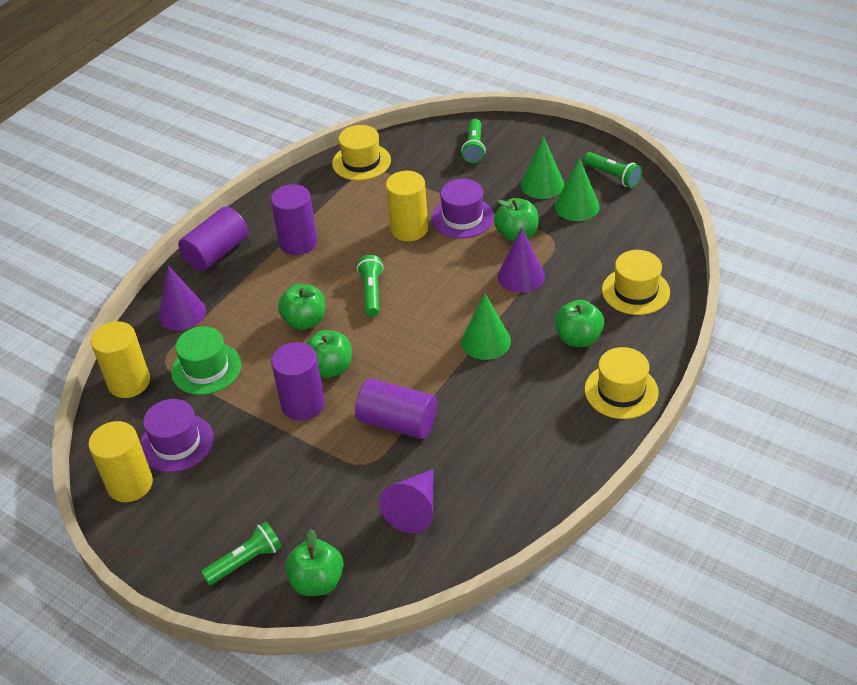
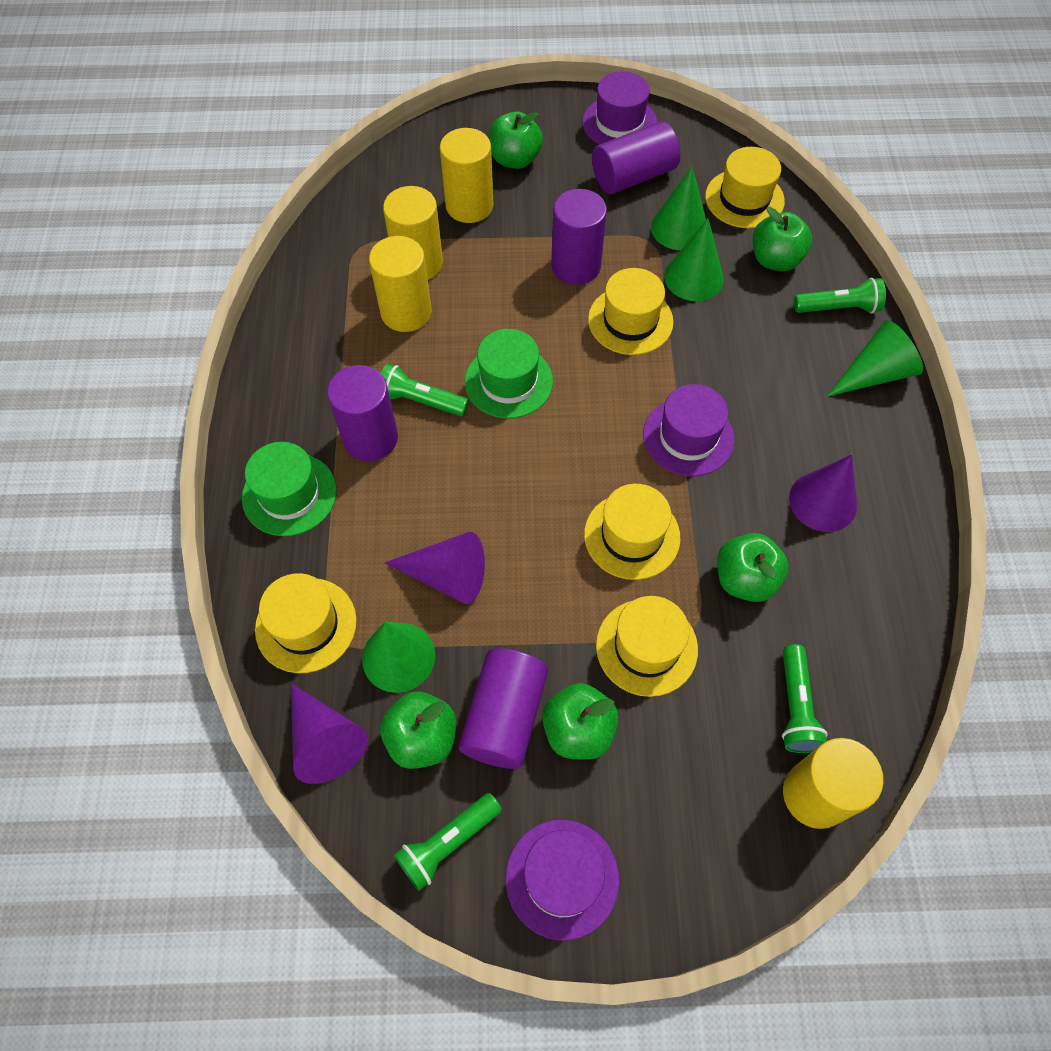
green cone: 3 -> 4
green hat: 1 -> 2
purple hat: 2 -> 3
yellow cylinder: 3 -> 4
yellow hat: 3 -> 5

